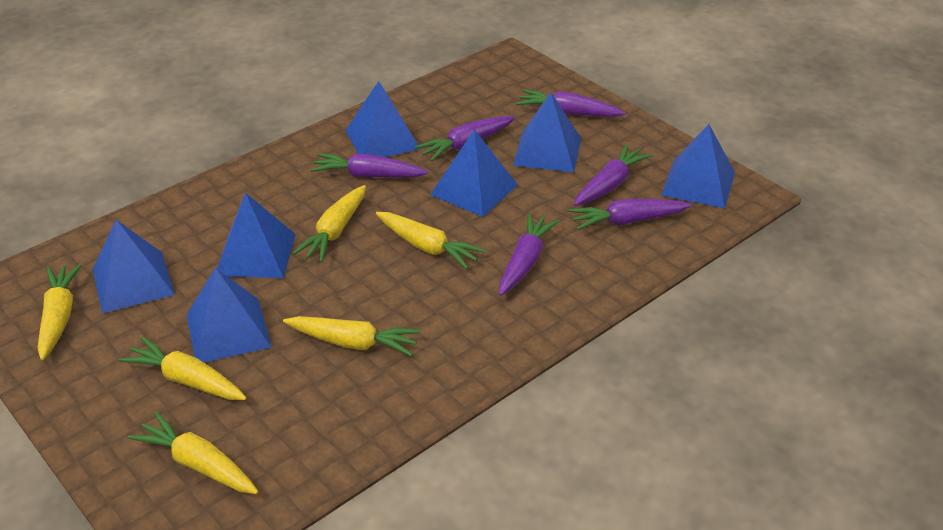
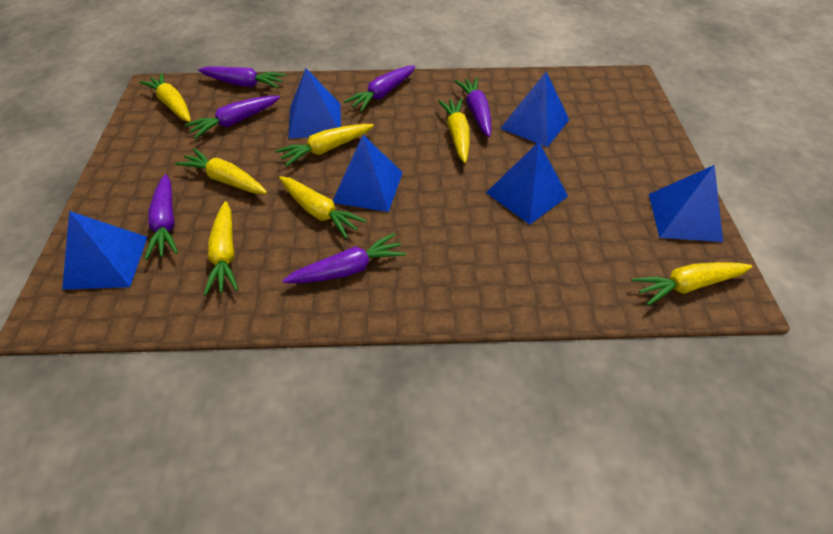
blue pyramid: 7 -> 6
yellow carrot: 6 -> 7

